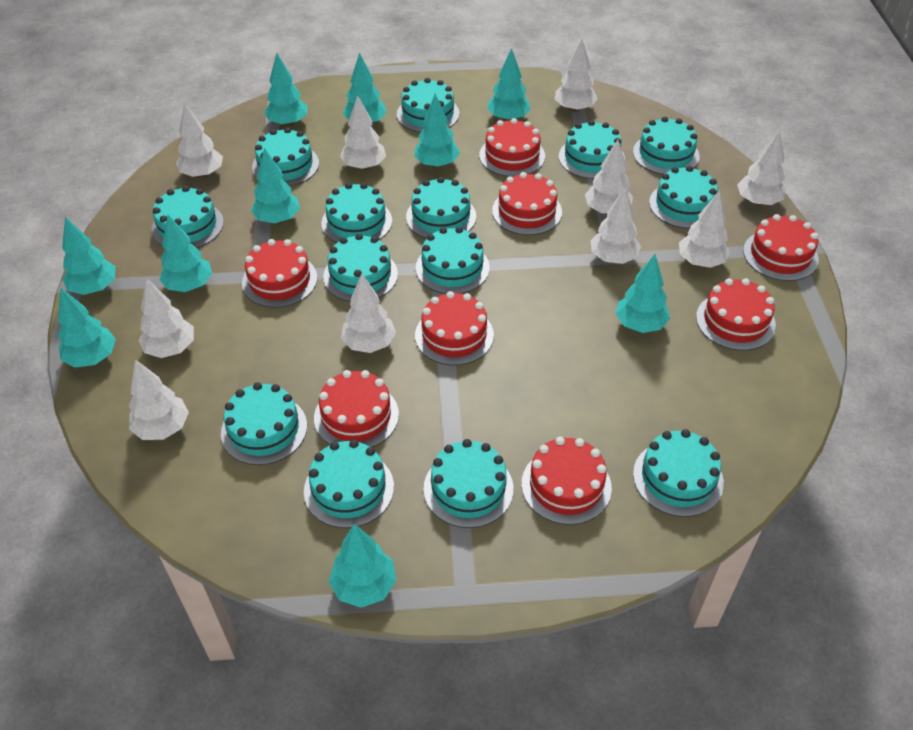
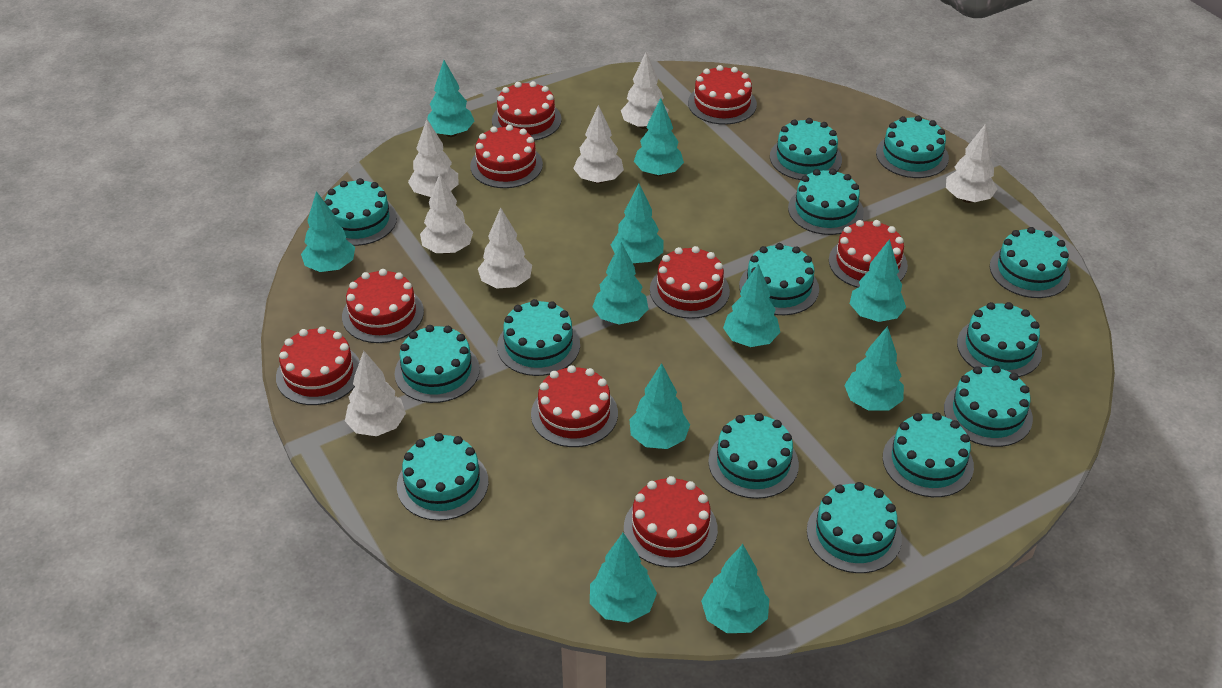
red cake: 8 -> 9
turquoise tree: 10 -> 11
white tree: 10 -> 7

